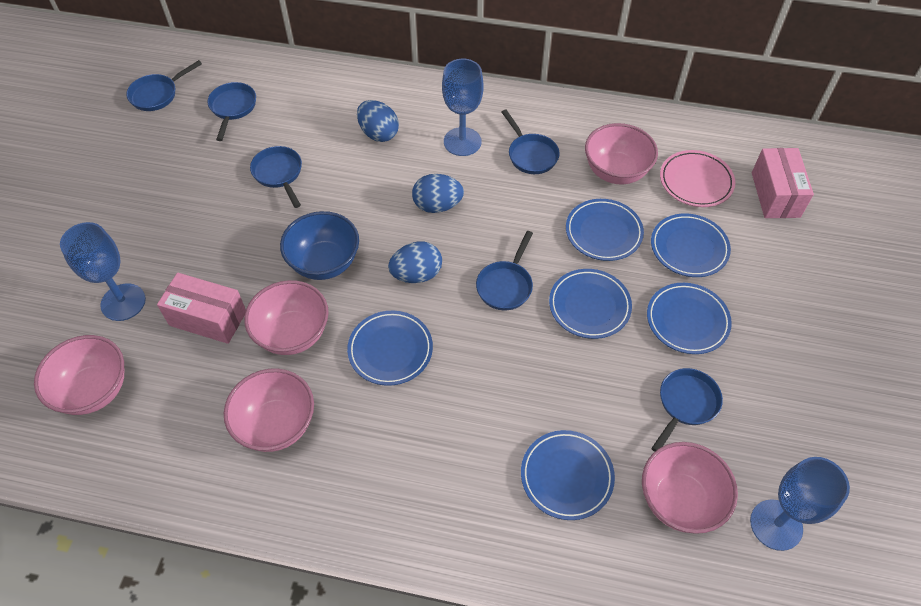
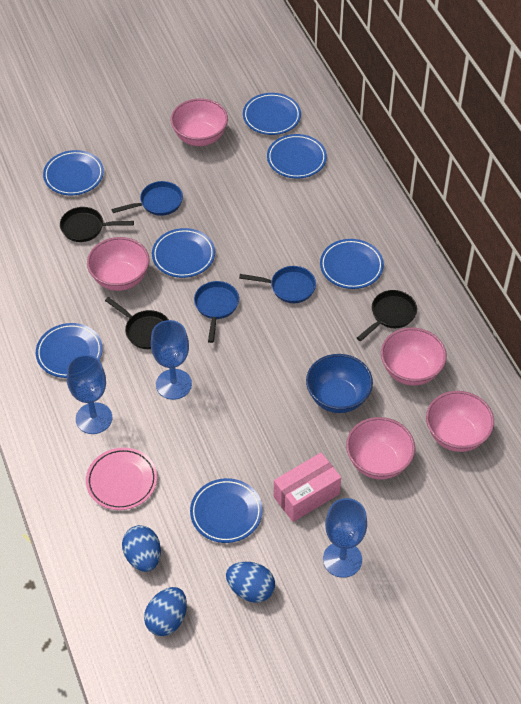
black pan: 0 -> 3
blue pan: 6 -> 3
blue plate: 6 -> 7
pink box: 2 -> 1

